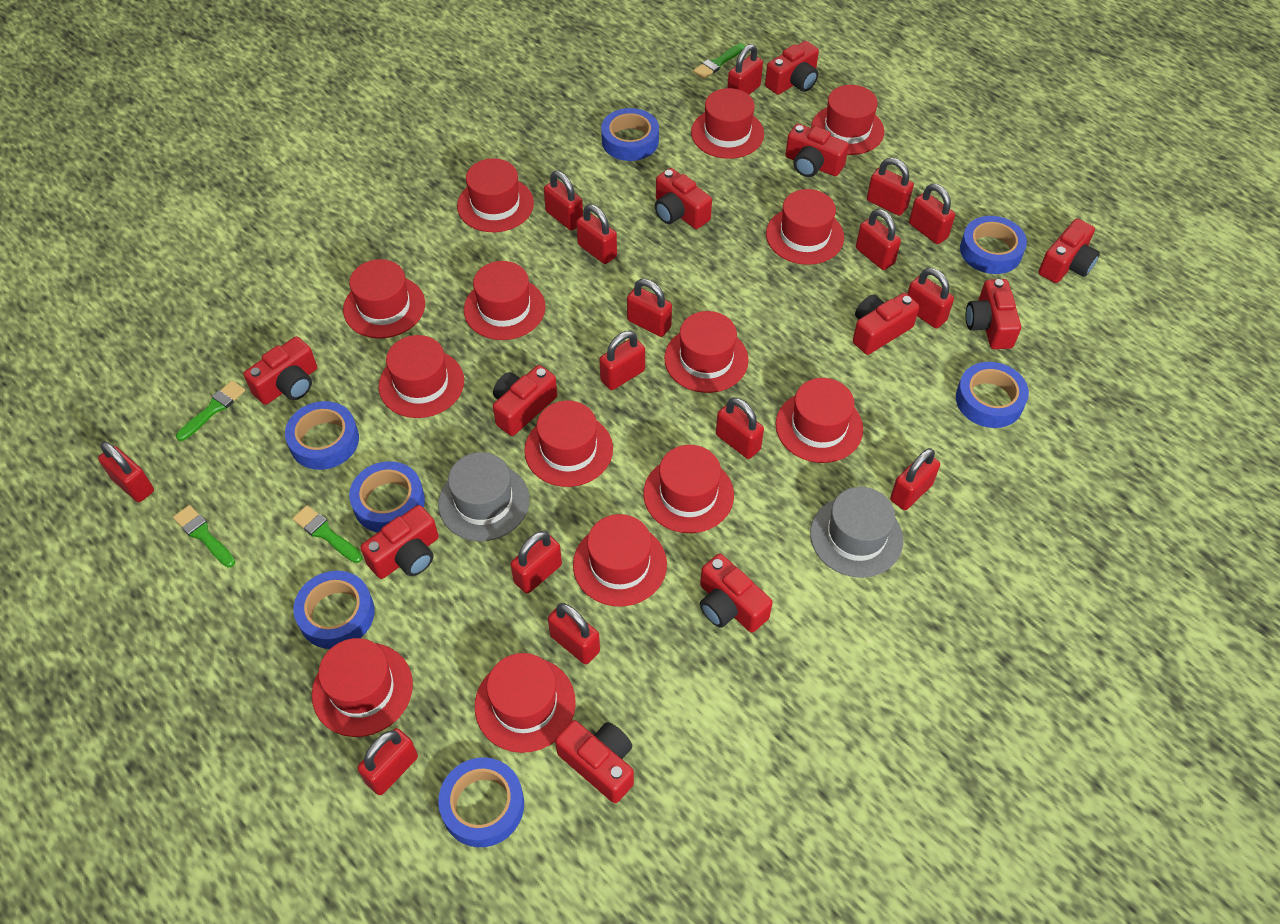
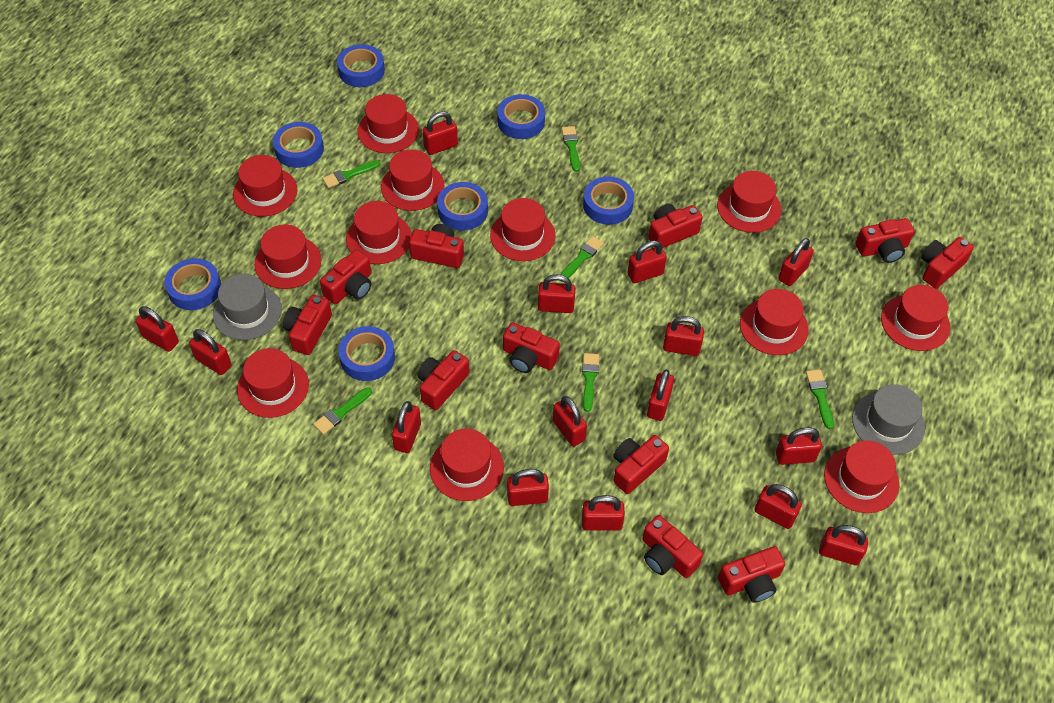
green brush: 4 -> 6
red hat: 14 -> 12

